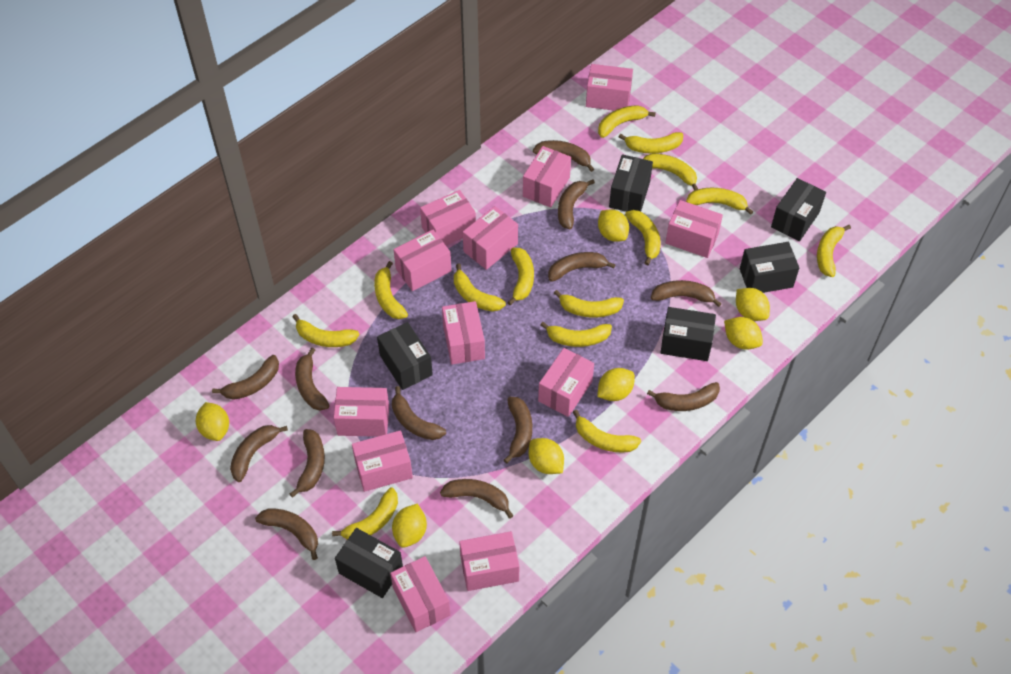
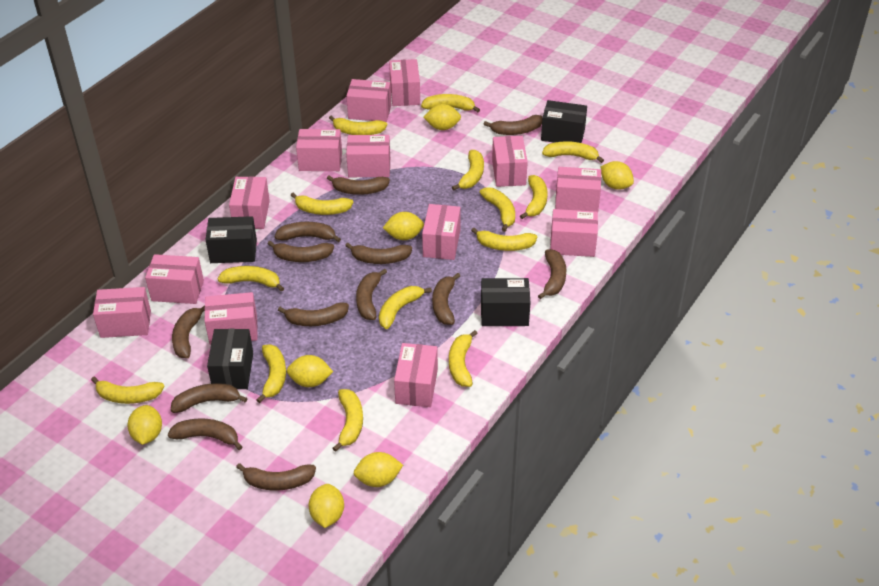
black box: 6 -> 4
pink box: 12 -> 13

